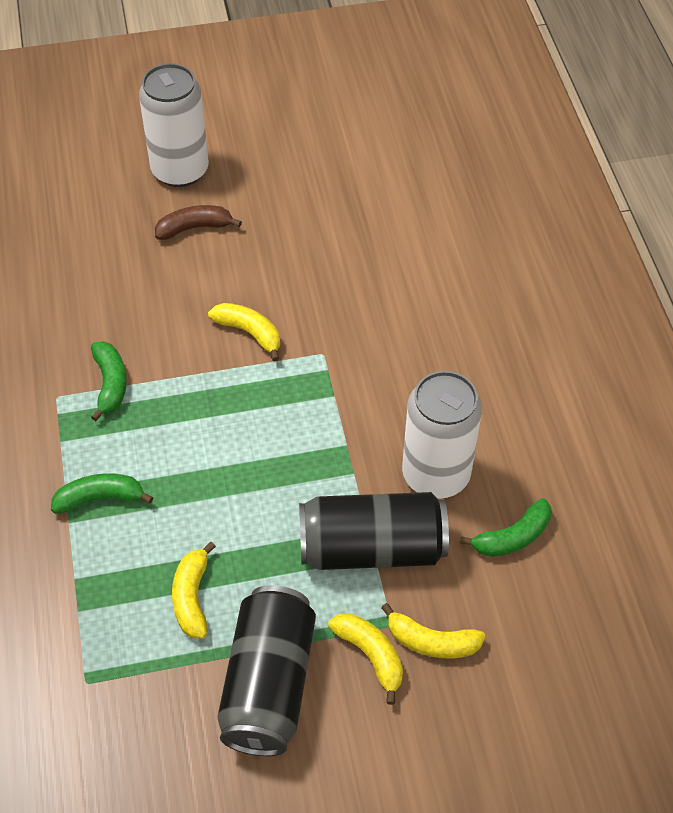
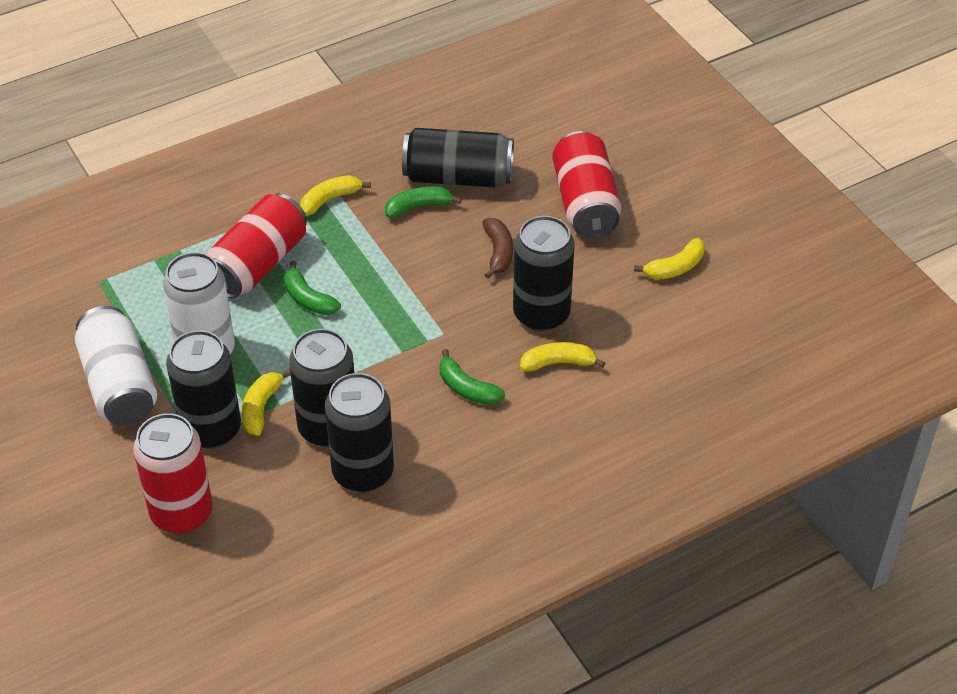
black can: 2 -> 5
red can: 0 -> 3

